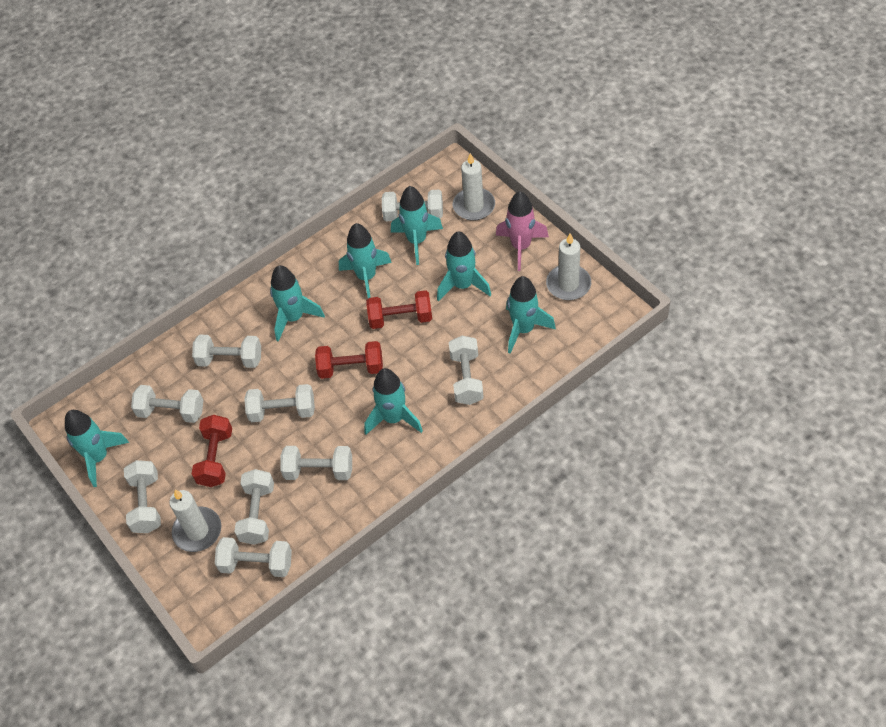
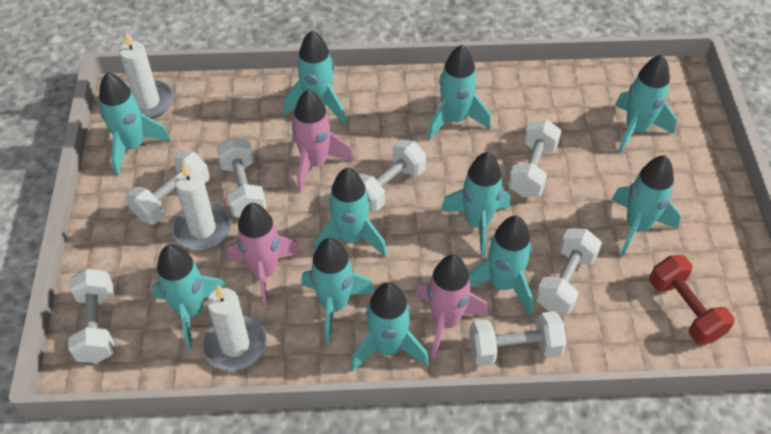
pink rocket: 1 -> 3
red dumbbell: 3 -> 1
turquoise rocket: 7 -> 11
white dumbbell: 9 -> 7

